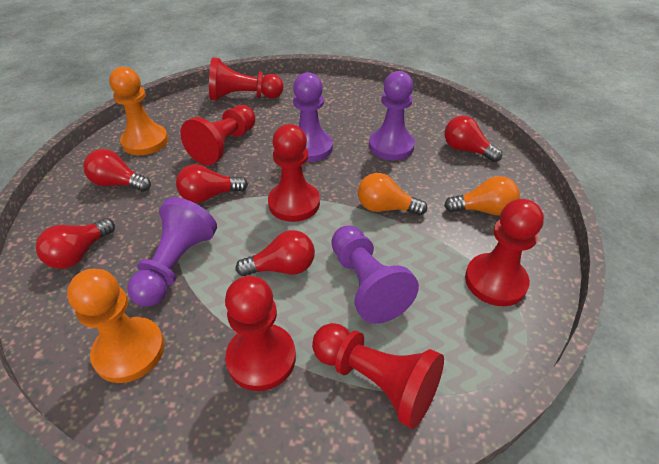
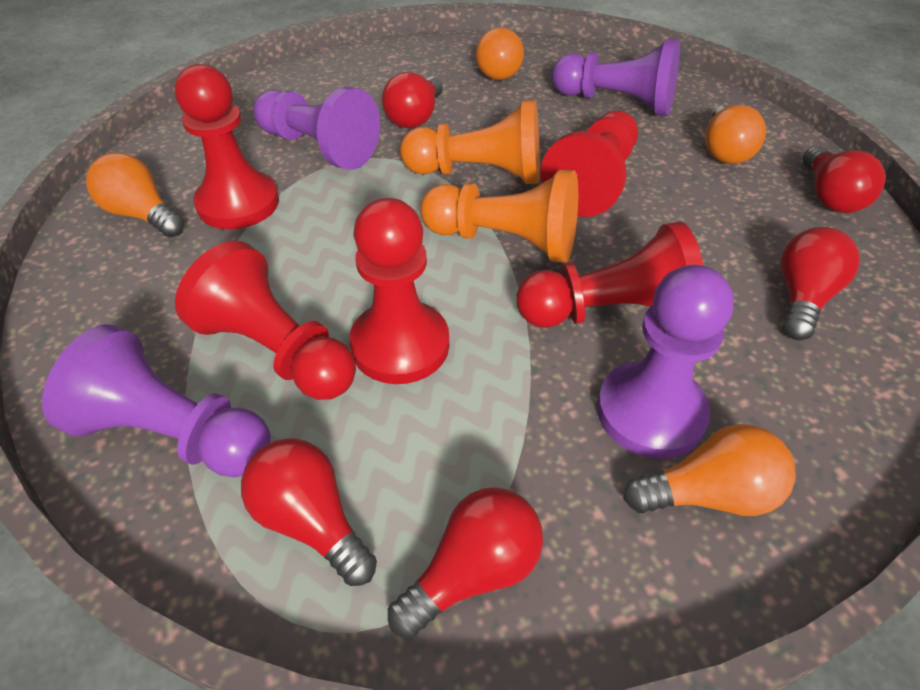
orange light bulb: 2 -> 4
red pawn: 6 -> 5

